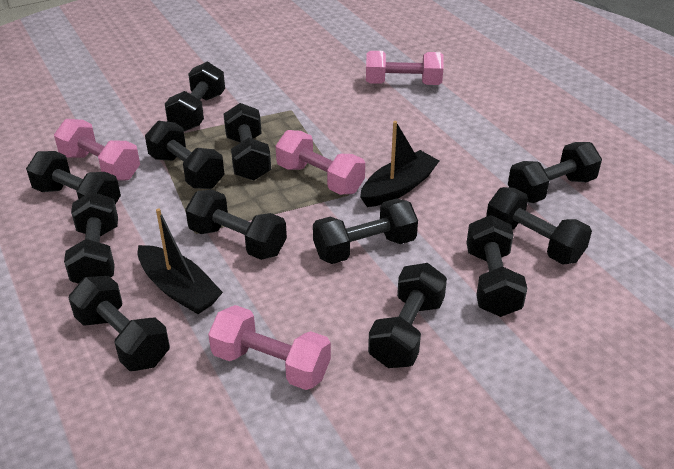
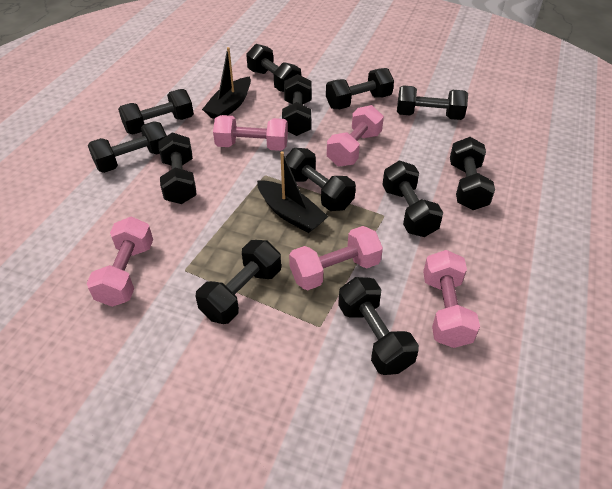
pink dumbbell: 4 -> 5

